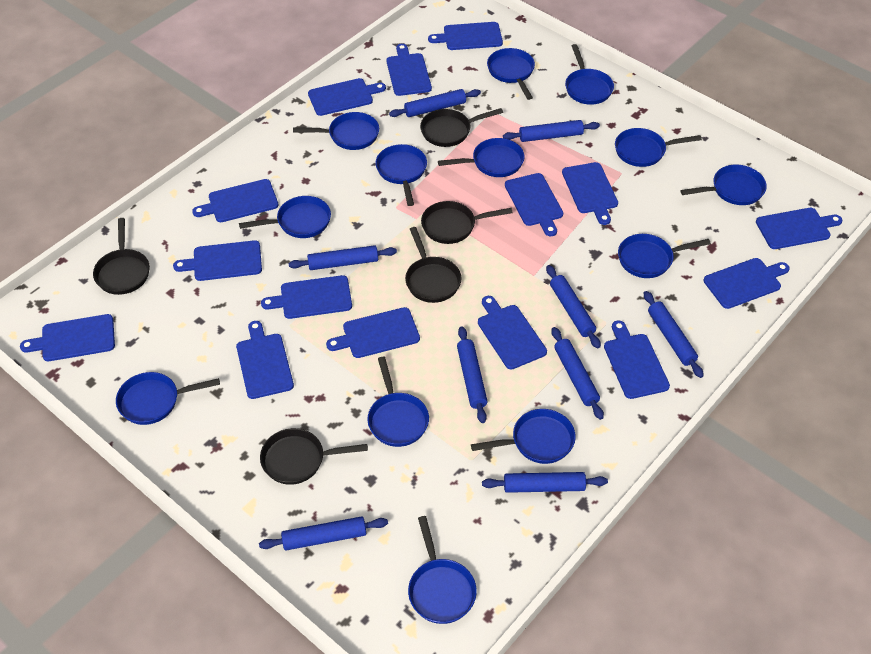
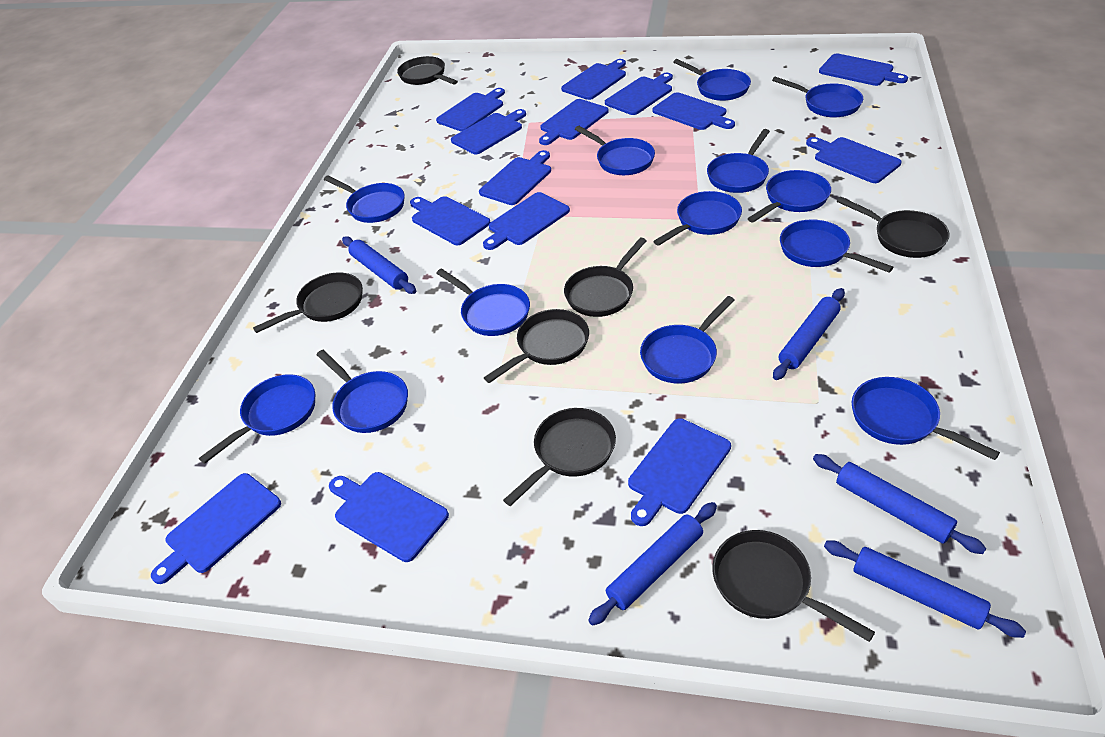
black pan: 5 -> 7
blue cutting board: 15 -> 14
blue rolling pin: 9 -> 5

